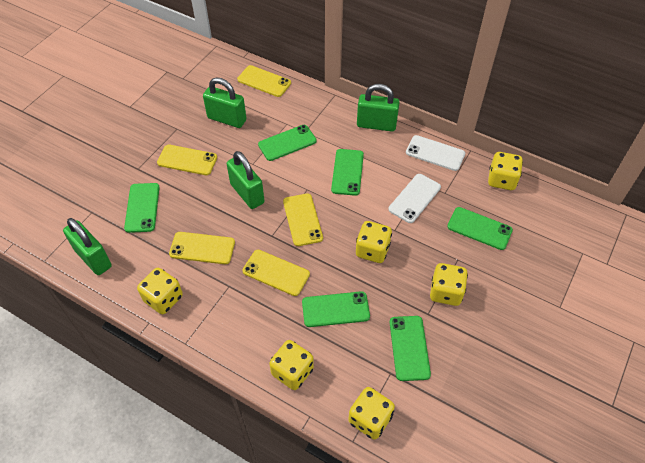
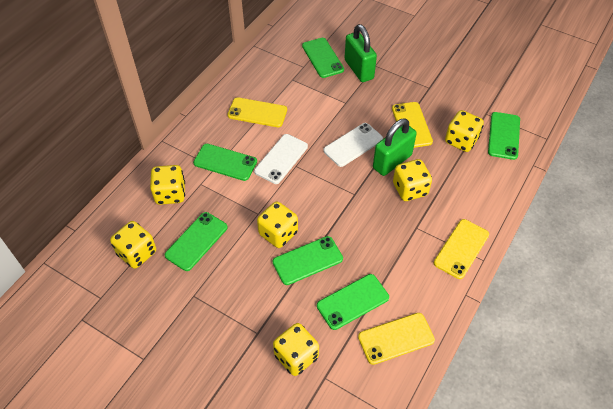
green padlock: 4 -> 2
yellow phone: 5 -> 4

